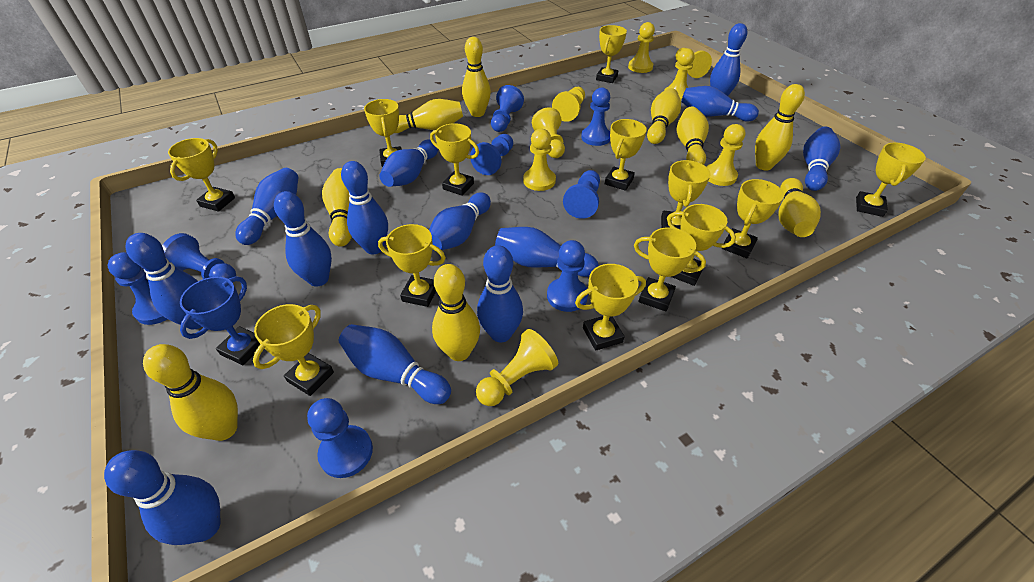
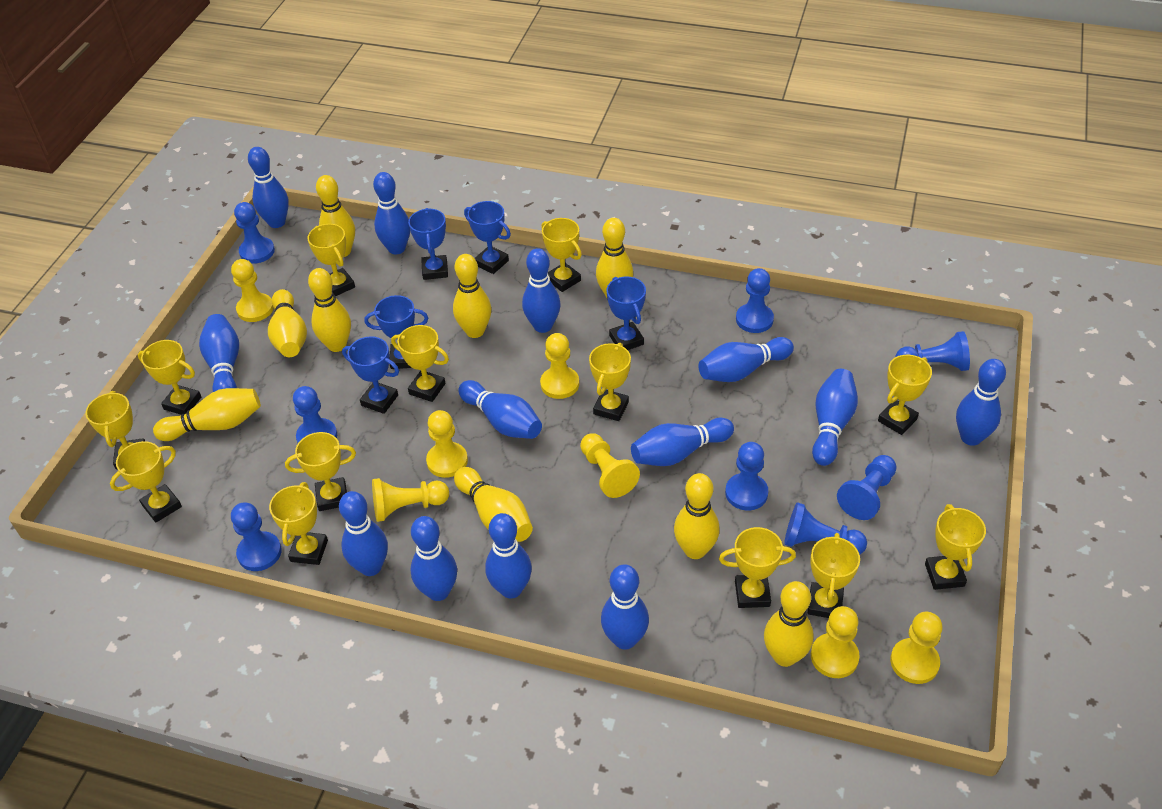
blue trophy: 1 -> 5
yellow pawn: 8 -> 7

